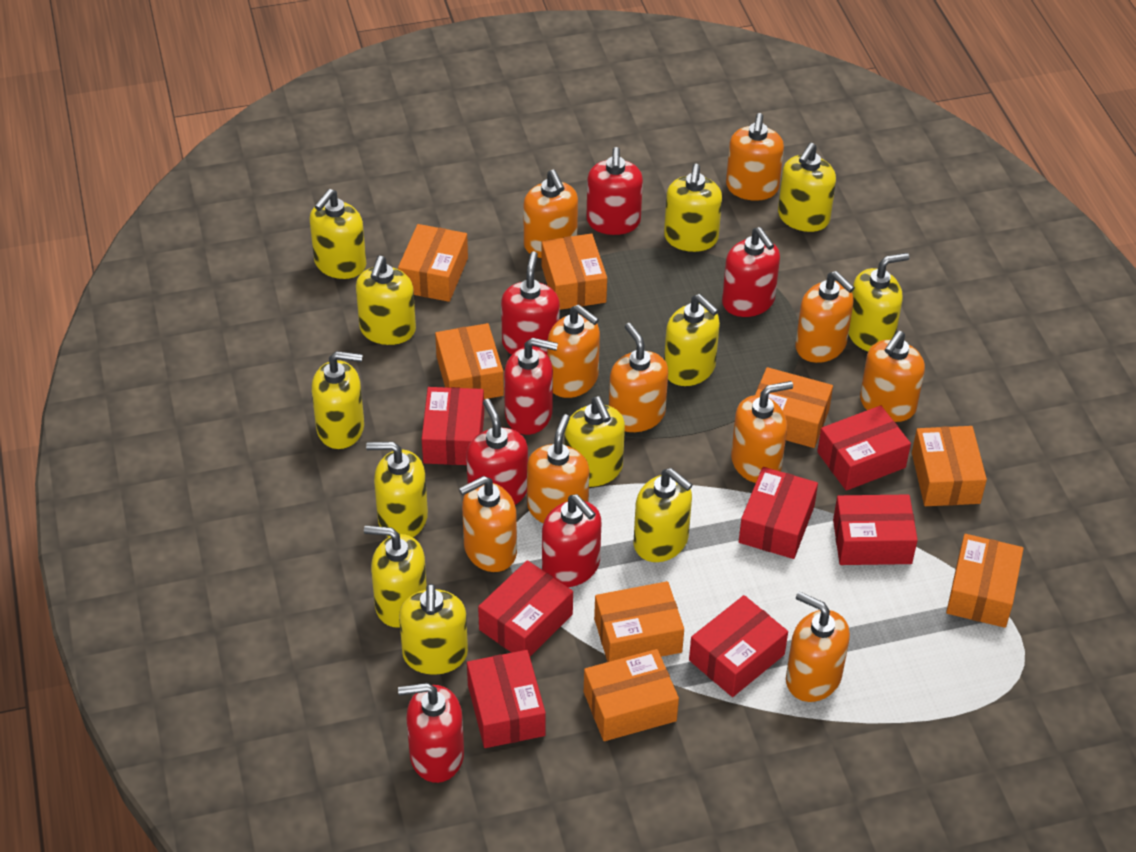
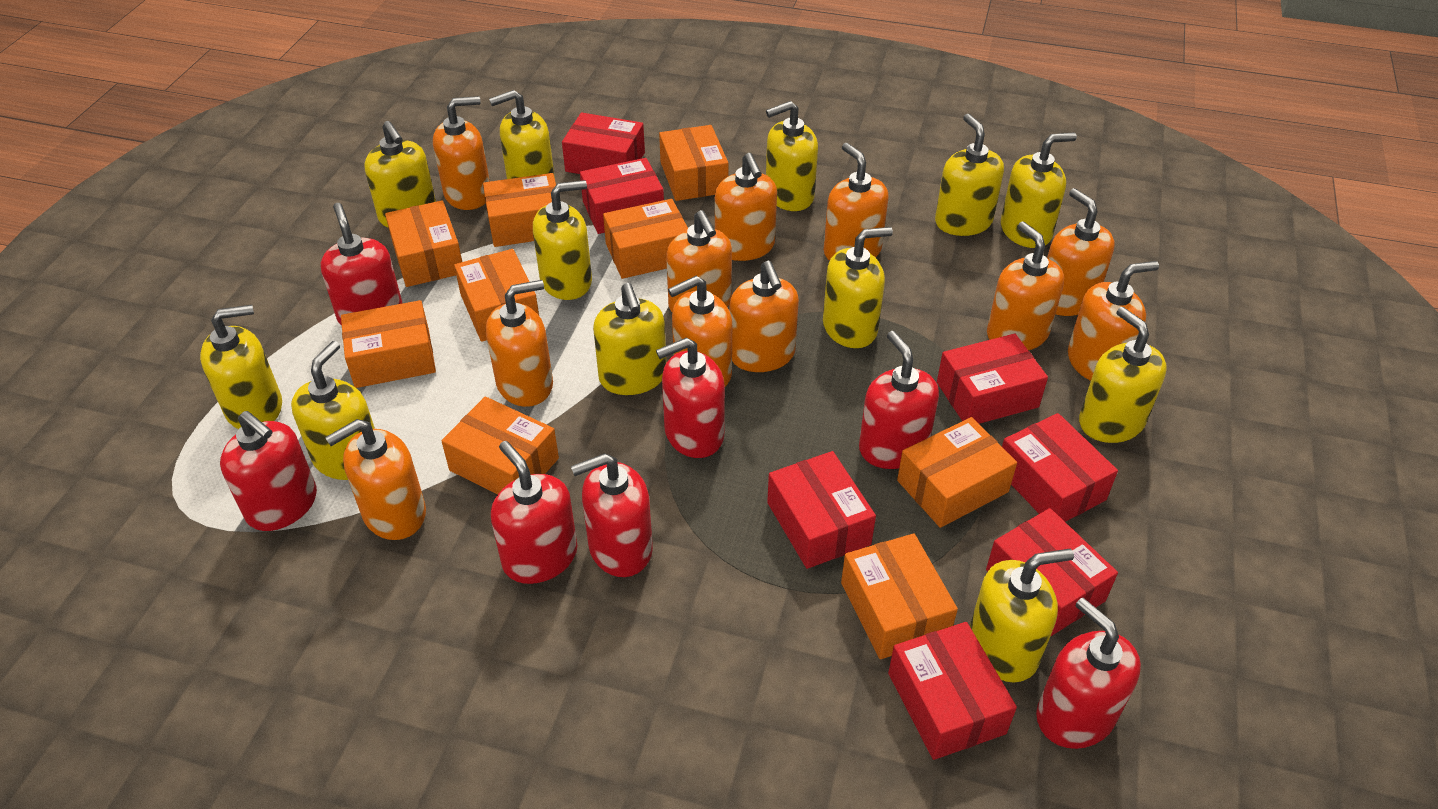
orange box: 8 -> 9
orange soap dispenser: 10 -> 11

